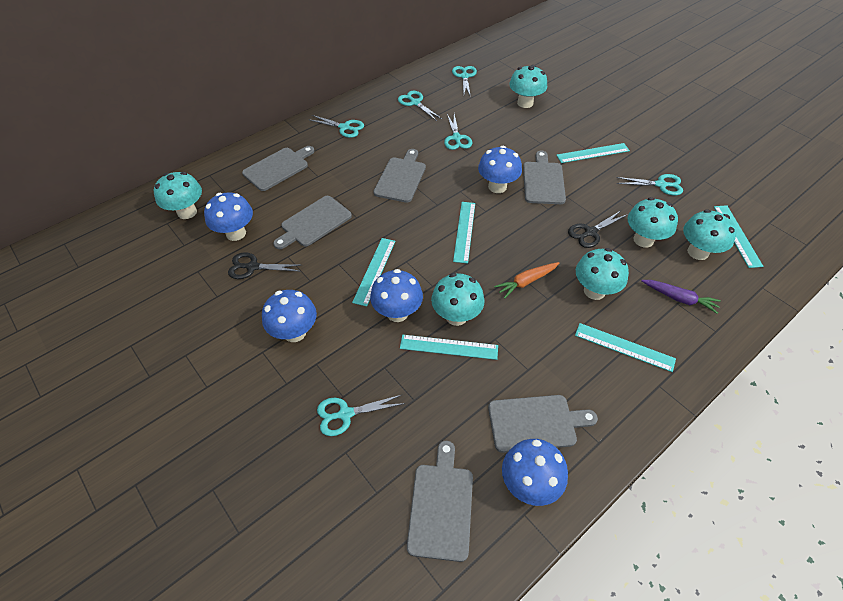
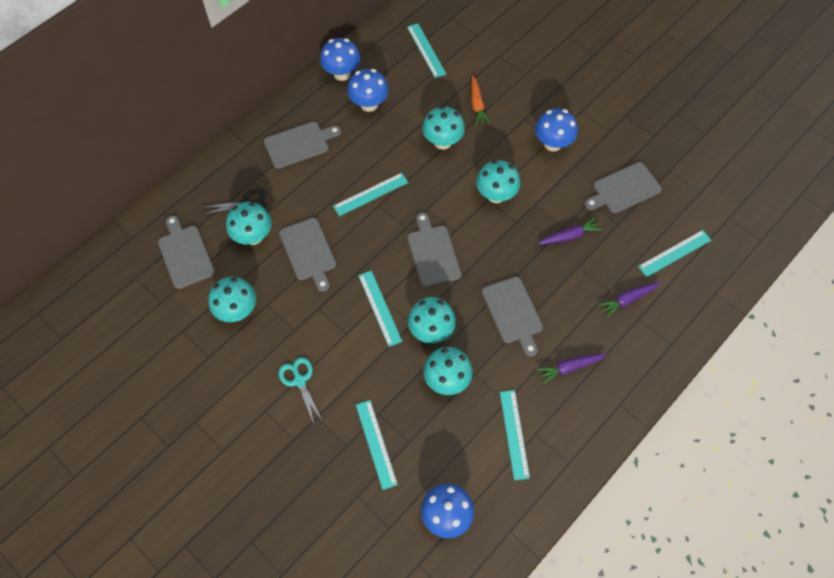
black scissors: 2 -> 1
blue mushroom: 5 -> 4
purple carrot: 1 -> 3
turquoise scissors: 6 -> 1

